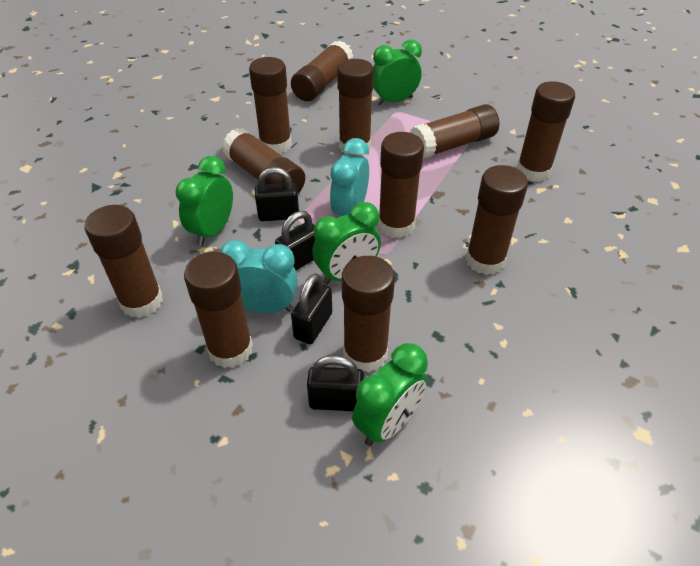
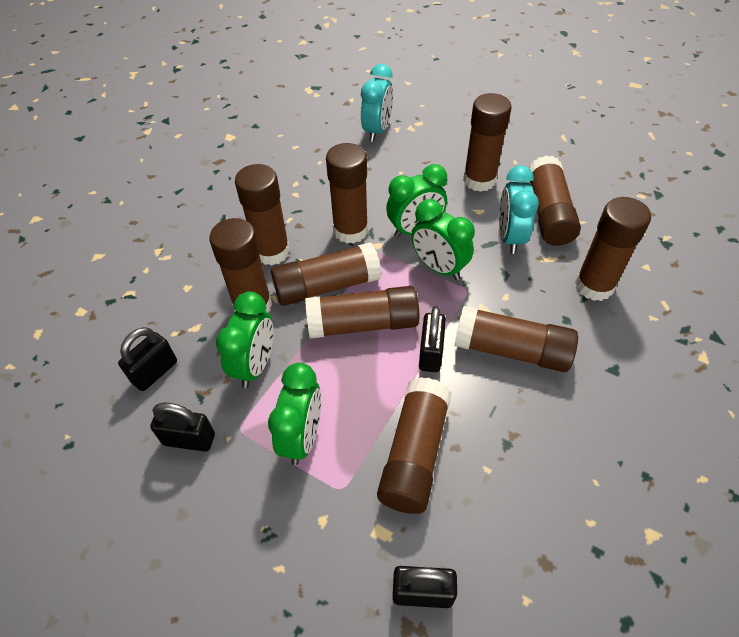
brown glue stick: 11 -> 10

